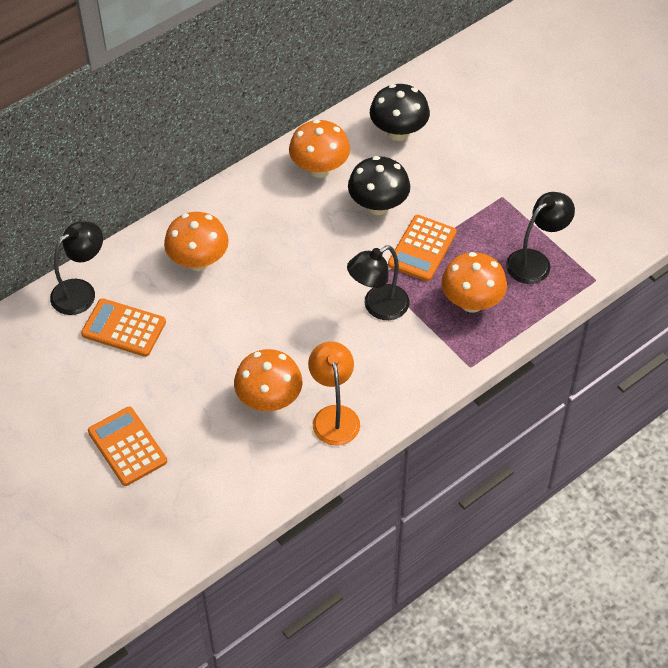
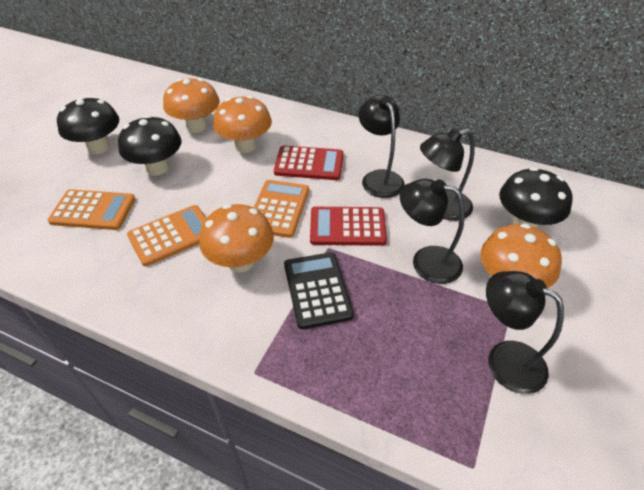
black calculator: 0 -> 1
black lamp: 3 -> 4
black mushroom: 2 -> 3
orange lamp: 1 -> 0
red calculator: 0 -> 2

